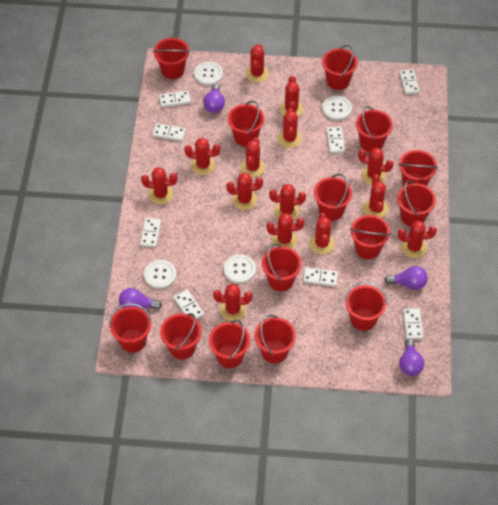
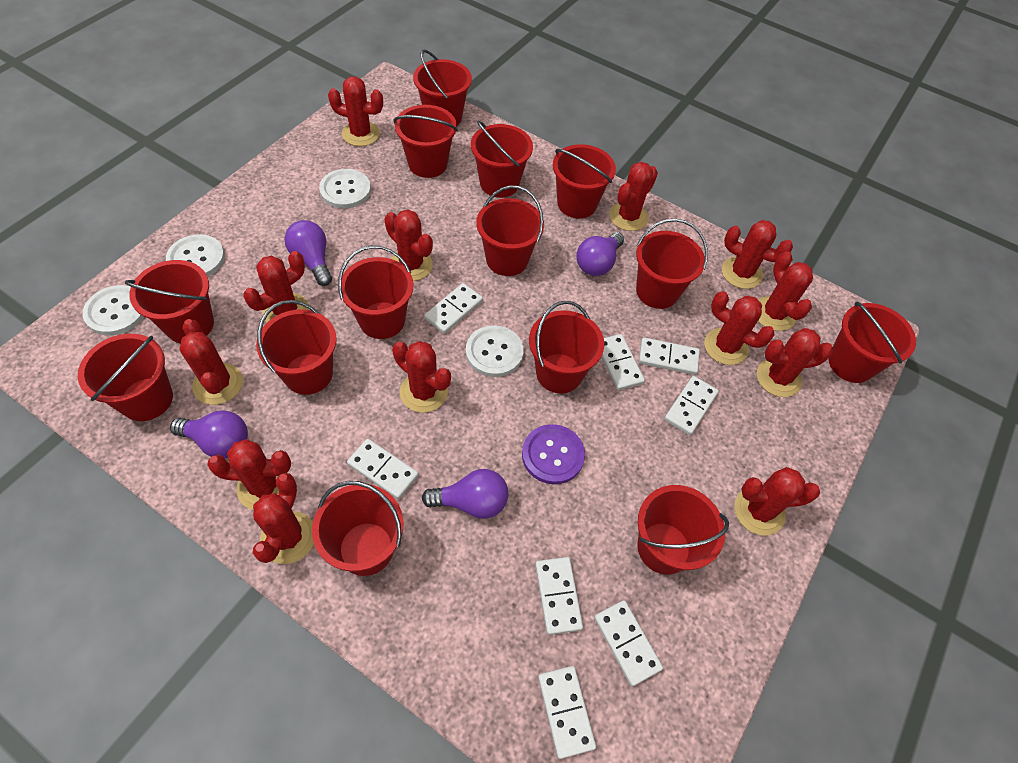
purple button: 0 -> 1
red cactus: 14 -> 13

